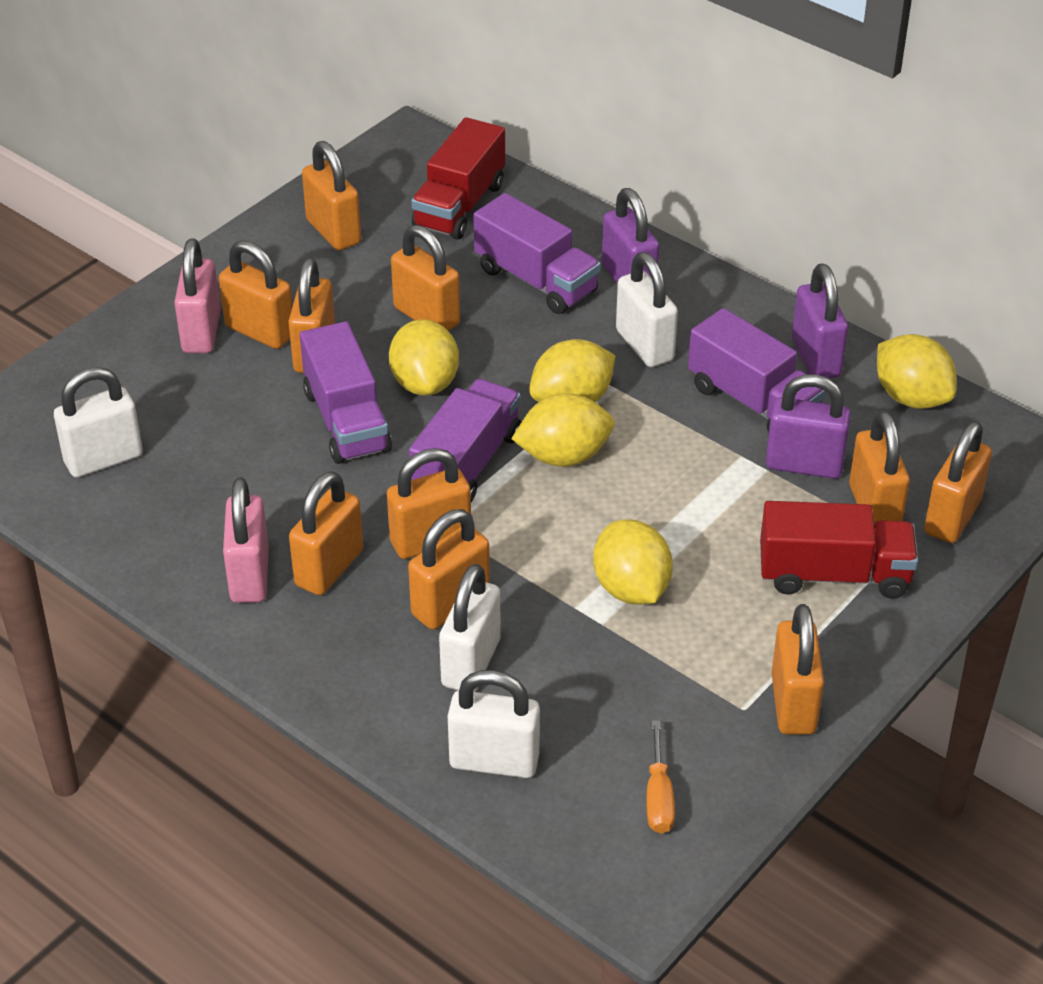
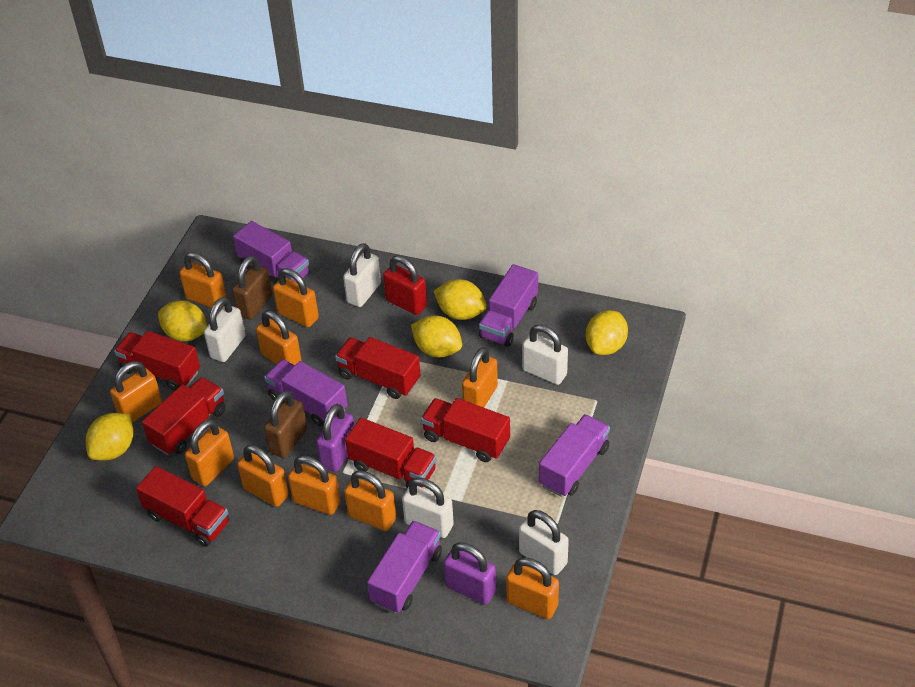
brown padlock: 0 -> 2
orange screwdriver: 1 -> 0
pink padlock: 2 -> 0
purple padlock: 3 -> 2
purple truck: 4 -> 5
red padlock: 0 -> 1
red truck: 2 -> 6
white padlock: 4 -> 5

